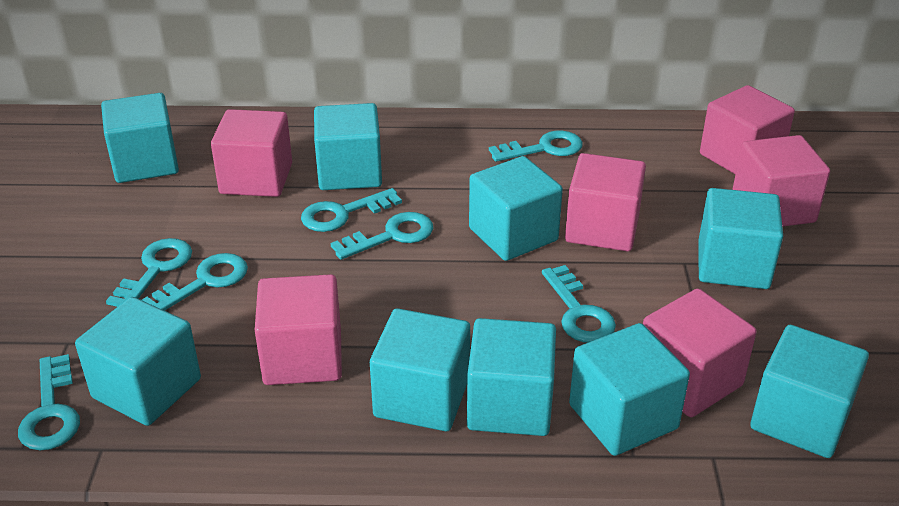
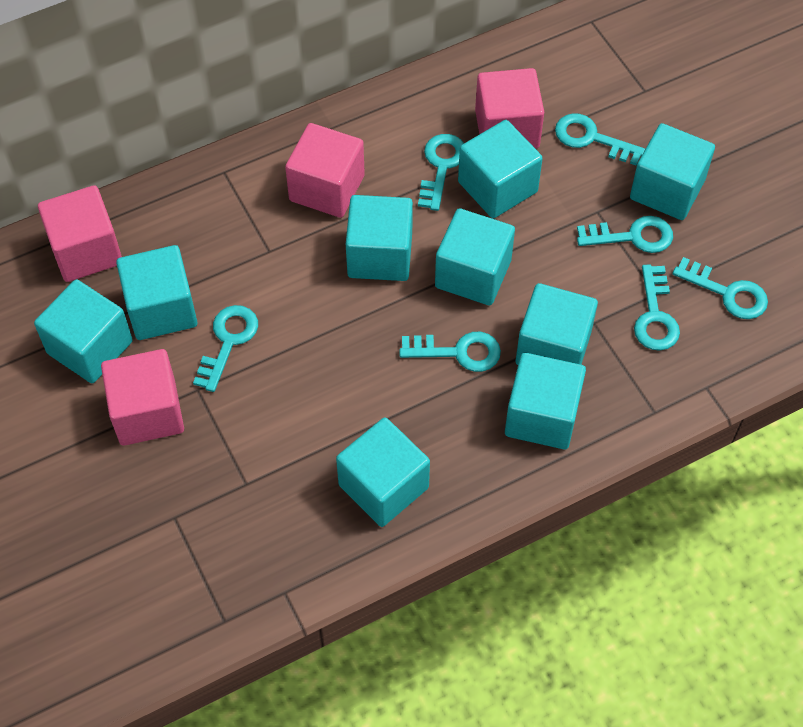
pink cube: 6 -> 4

